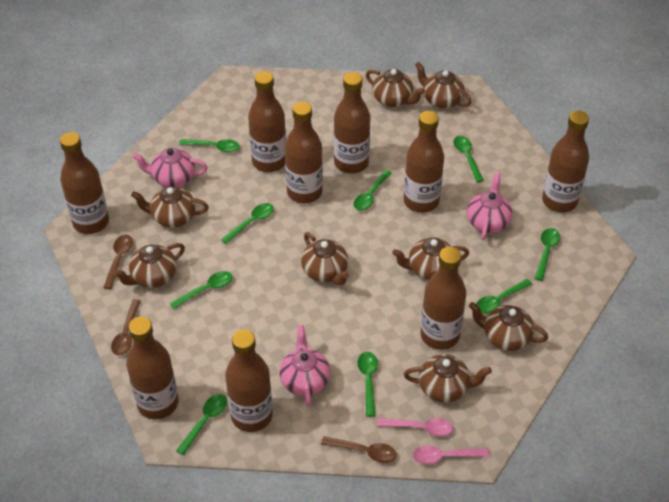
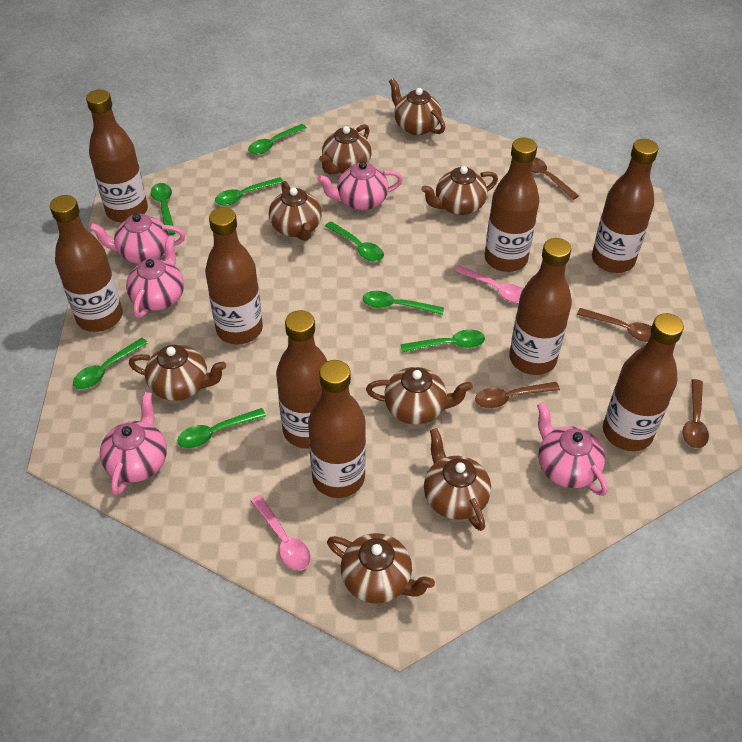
brown spoon: 3 -> 4
green spoon: 9 -> 8
pink teapot: 3 -> 5

